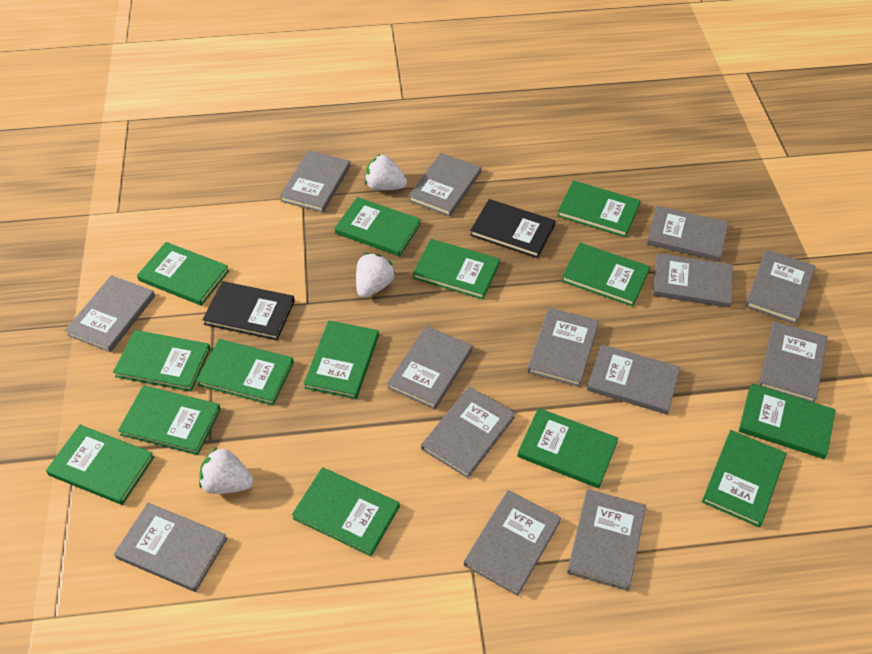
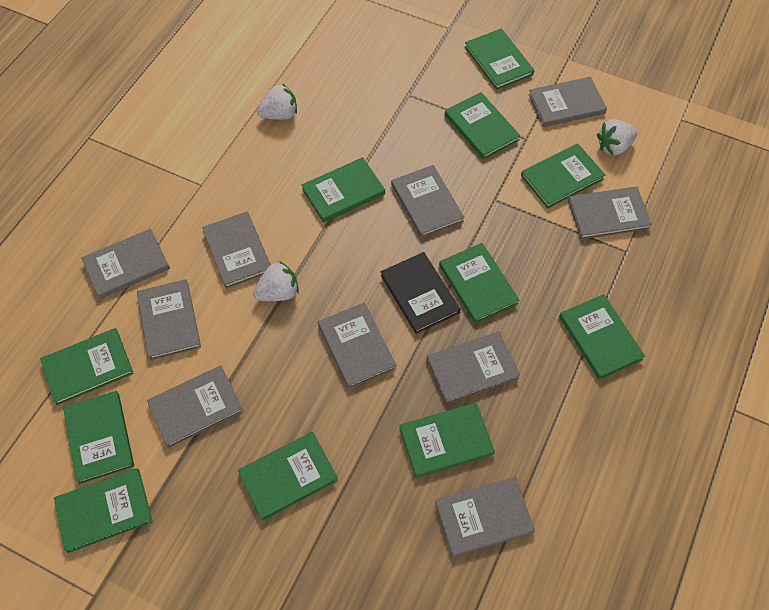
black book: 2 -> 1
green book: 14 -> 11
grey book: 14 -> 10

